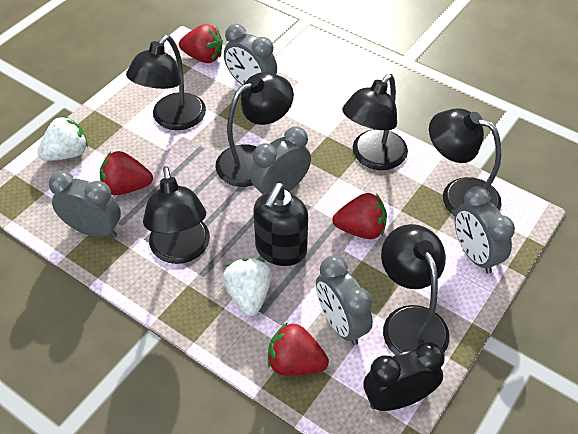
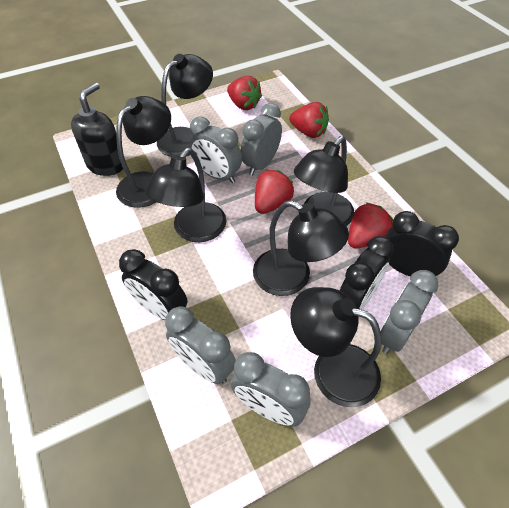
black clock: 1 -> 3
white strawberry: 2 -> 0

